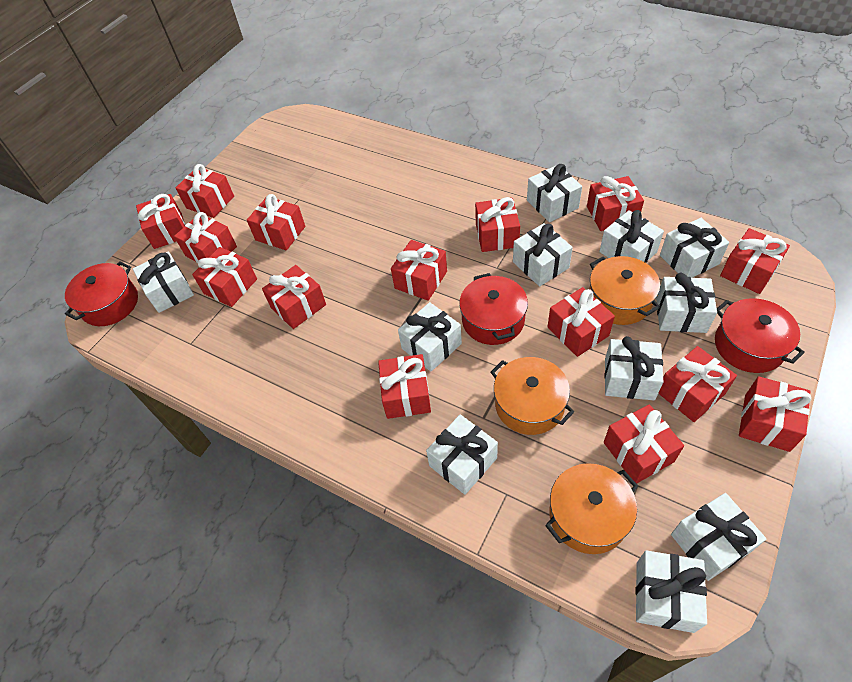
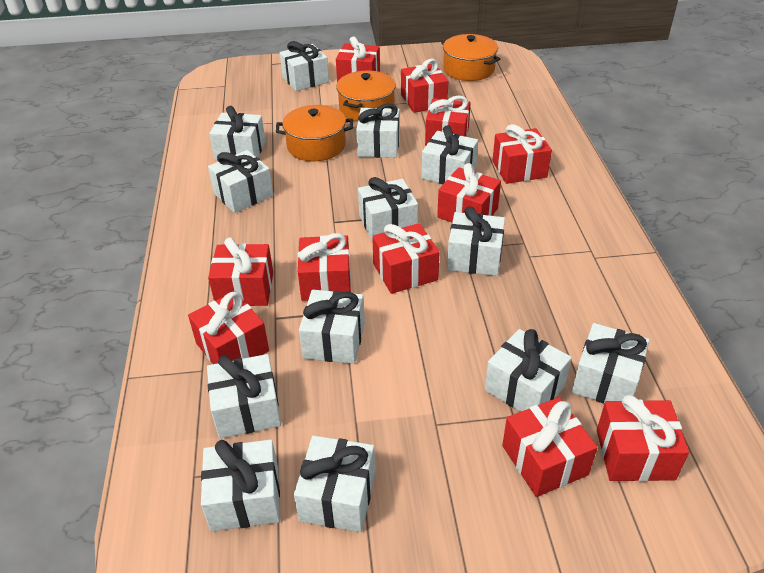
red gift: 15 -> 11
red pot: 3 -> 0
white gift: 11 -> 13

